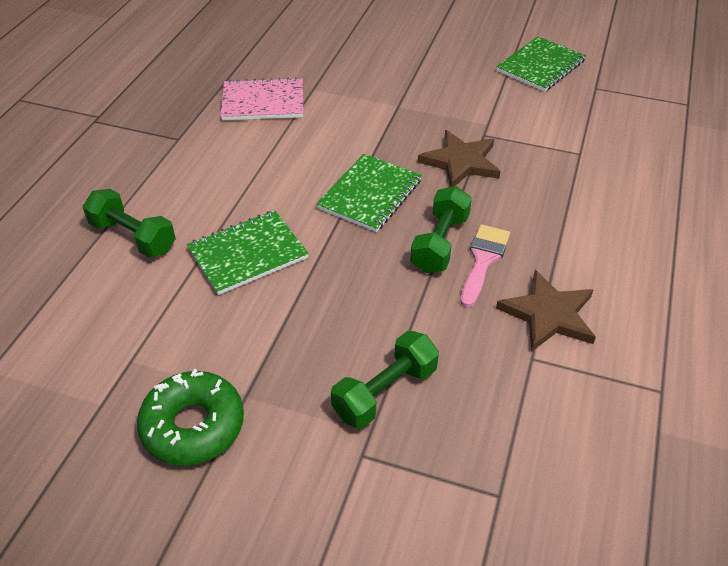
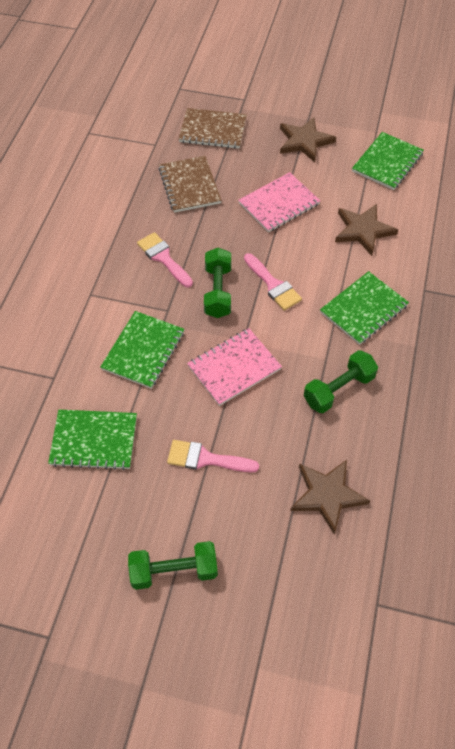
brown notebook: 0 -> 2
brown star: 2 -> 3
green donut: 1 -> 0
green notebook: 3 -> 4
pink brush: 1 -> 3
pink notebook: 1 -> 2

